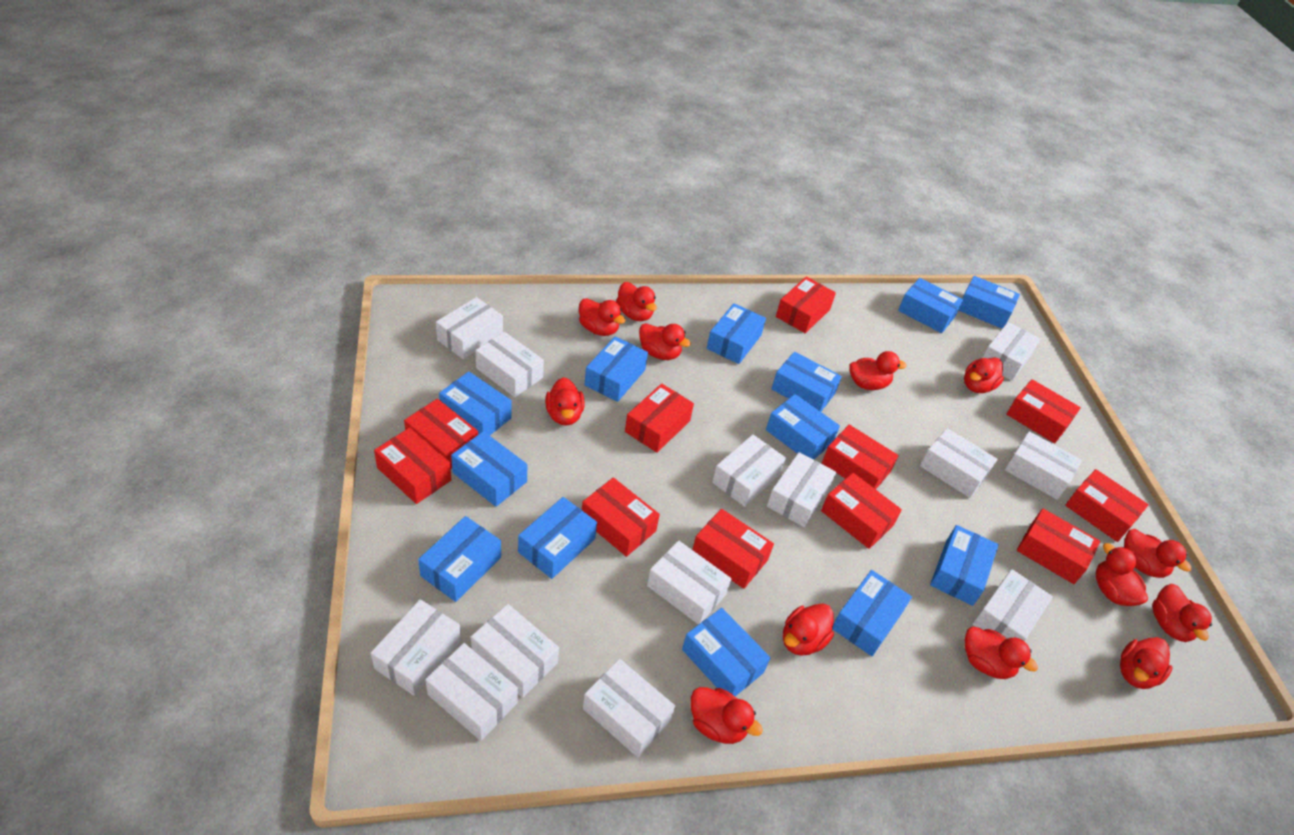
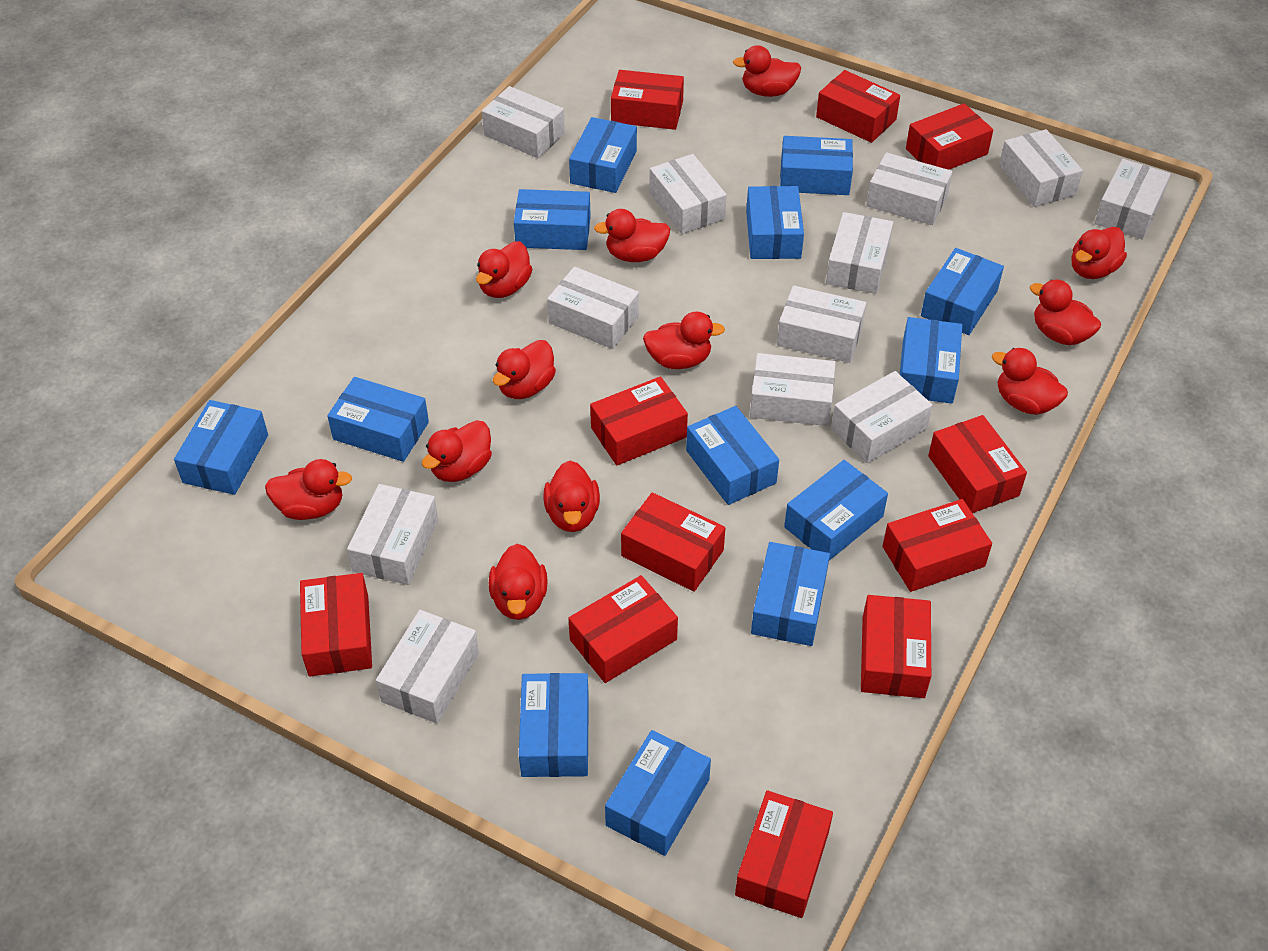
red duck: 13 -> 12
white box: 13 -> 12

